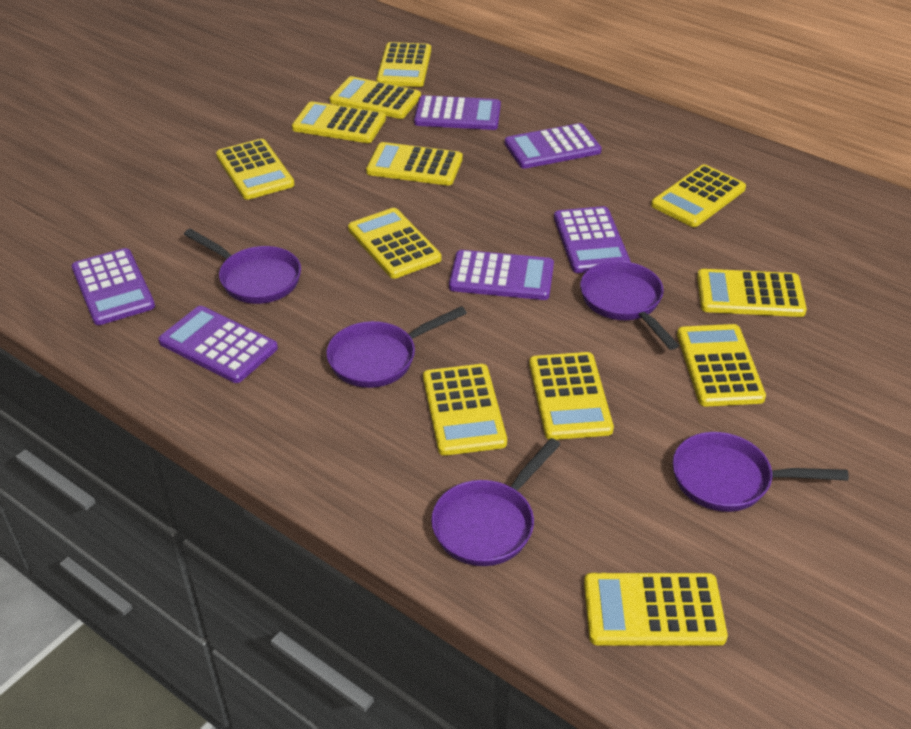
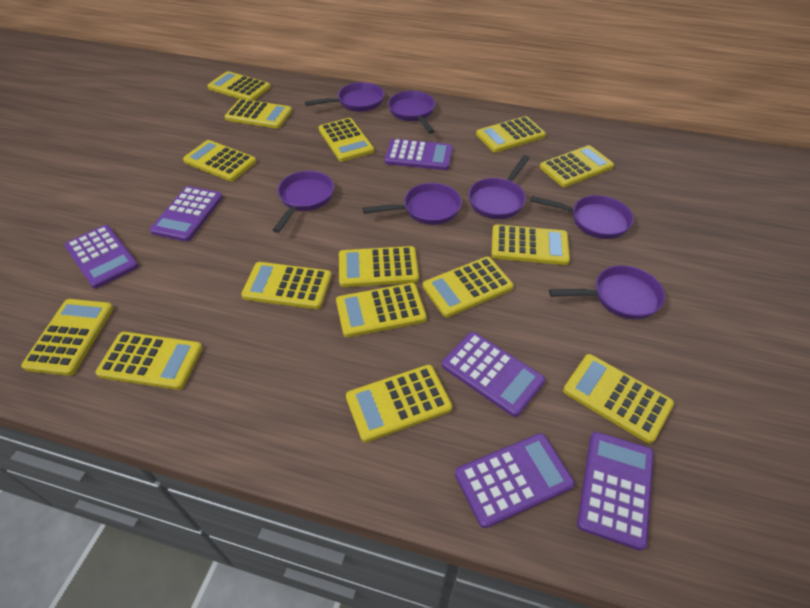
purple pan: 5 -> 7
yellow calculator: 12 -> 15

